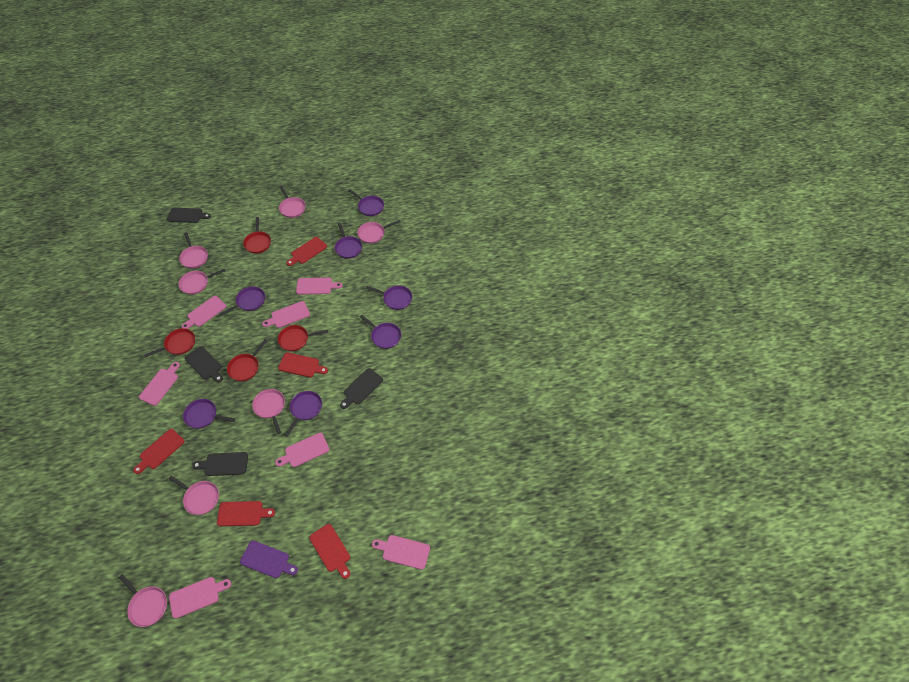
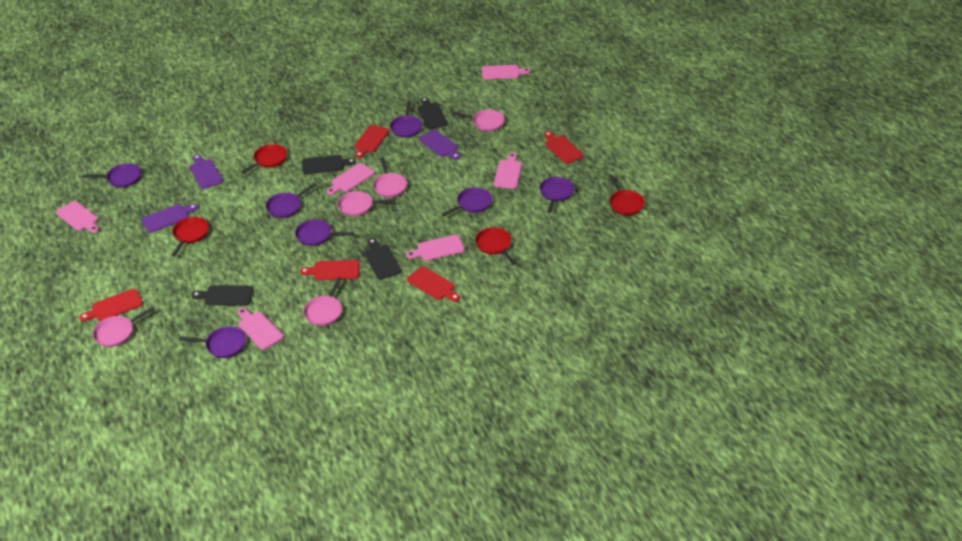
pink cutting board: 7 -> 6
pink pan: 7 -> 5
purple cutting board: 1 -> 3

